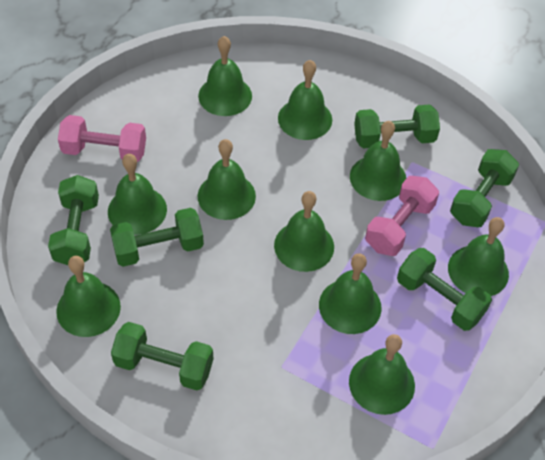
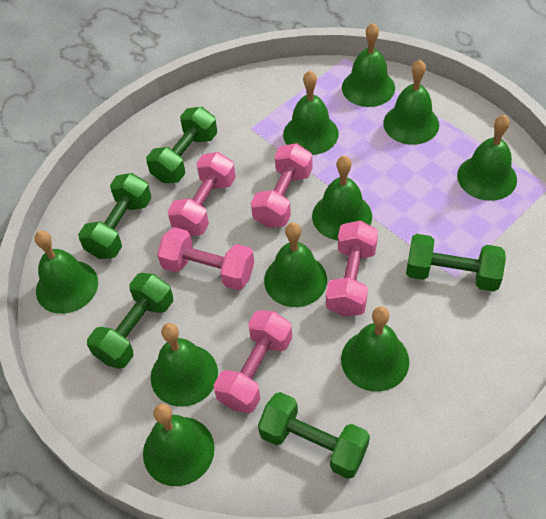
green dumbbell: 6 -> 5
pink dumbbell: 2 -> 5

